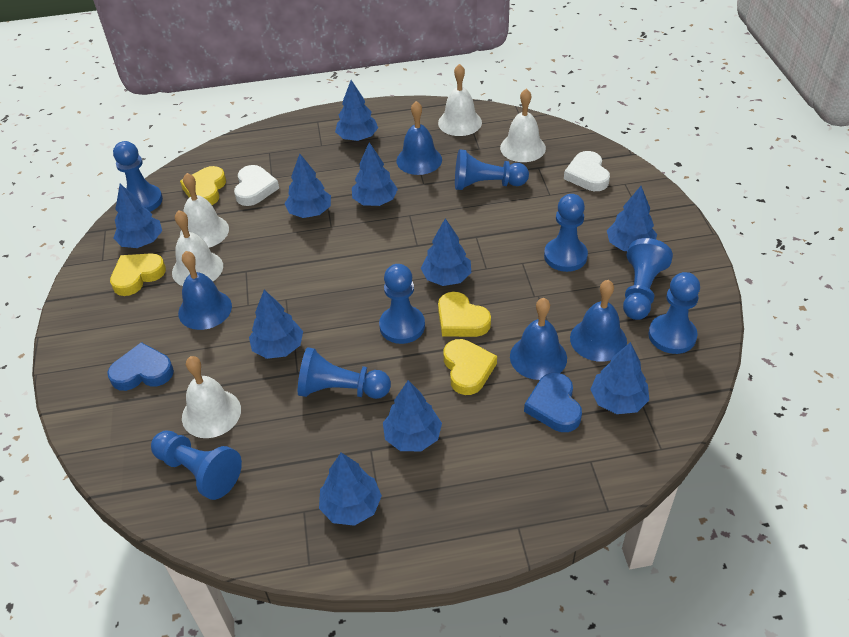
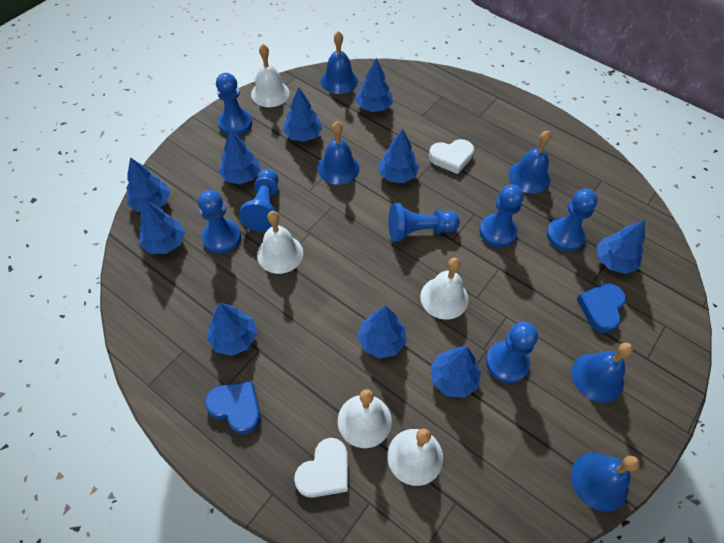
blue bell: 4 -> 5
blue pawn: 8 -> 7
yellow heart: 4 -> 0

